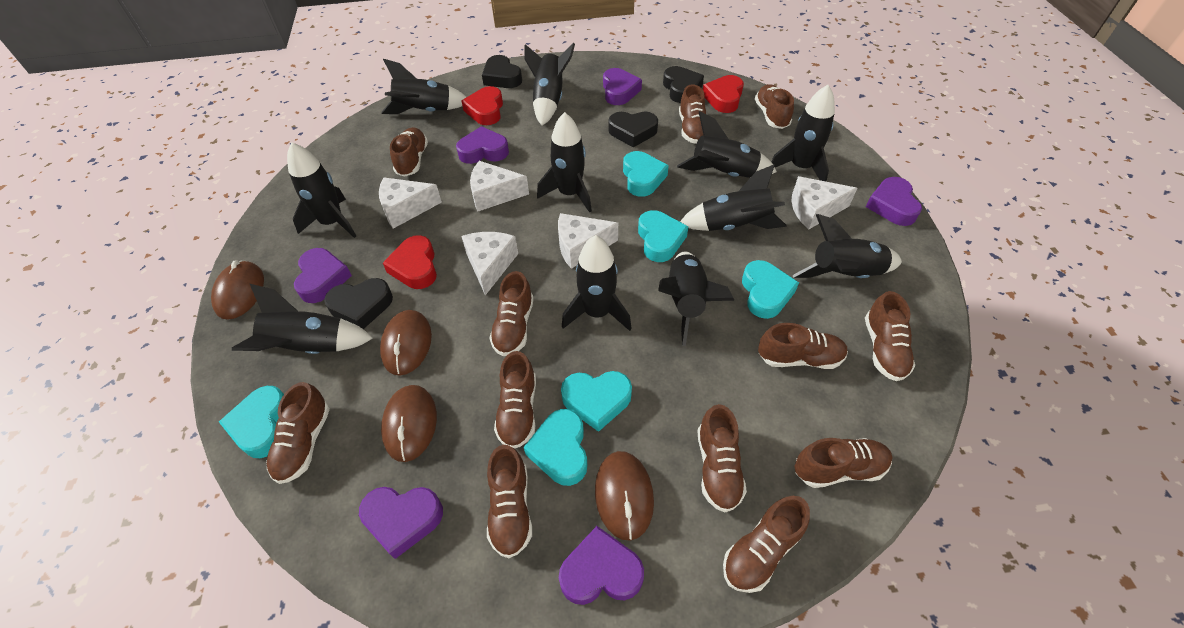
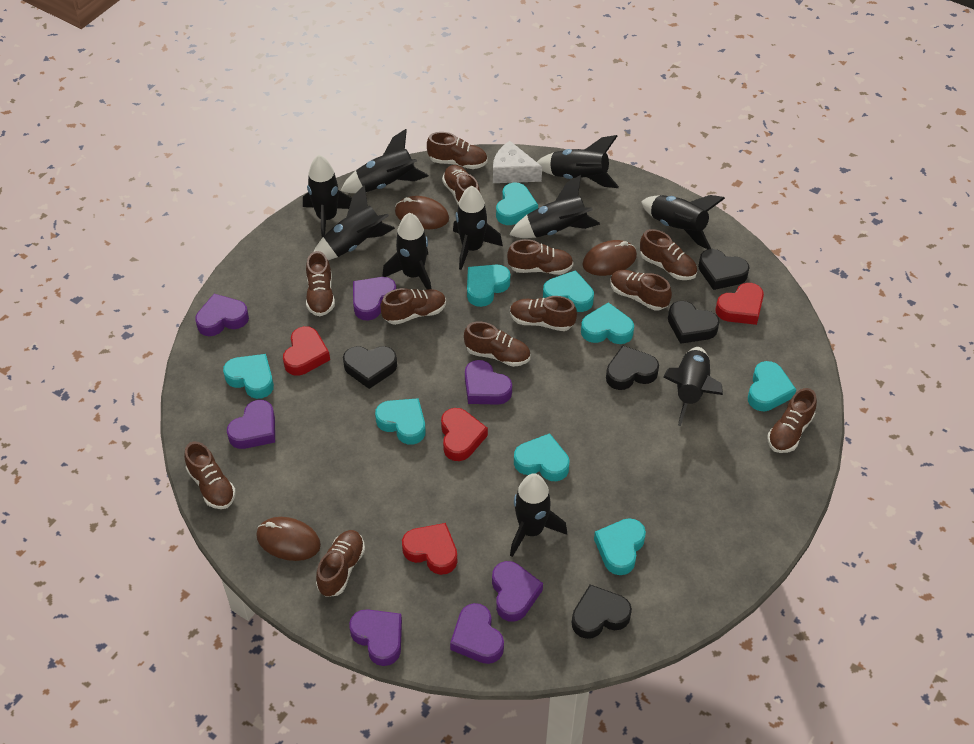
black heart: 4 -> 5
black rocket: 11 -> 10
brown mouse: 4 -> 3
purple heart: 6 -> 7
red heart: 3 -> 4
turquoise heart: 6 -> 9
white cheese: 5 -> 1

